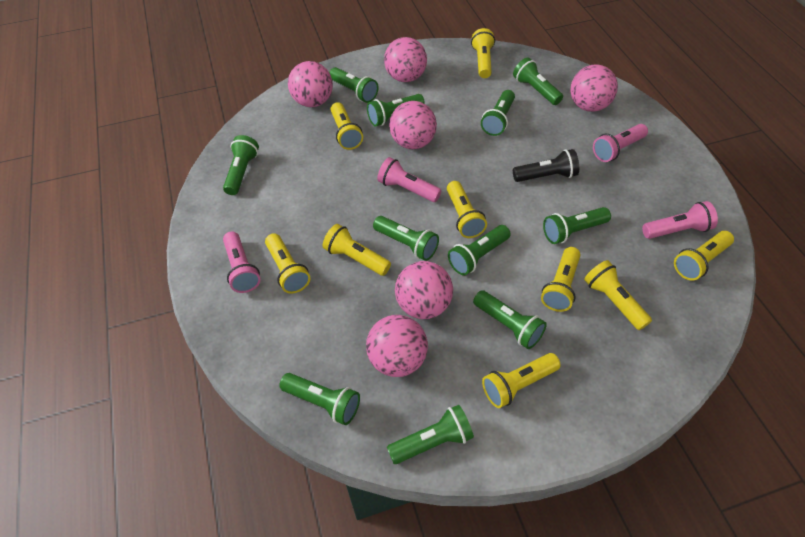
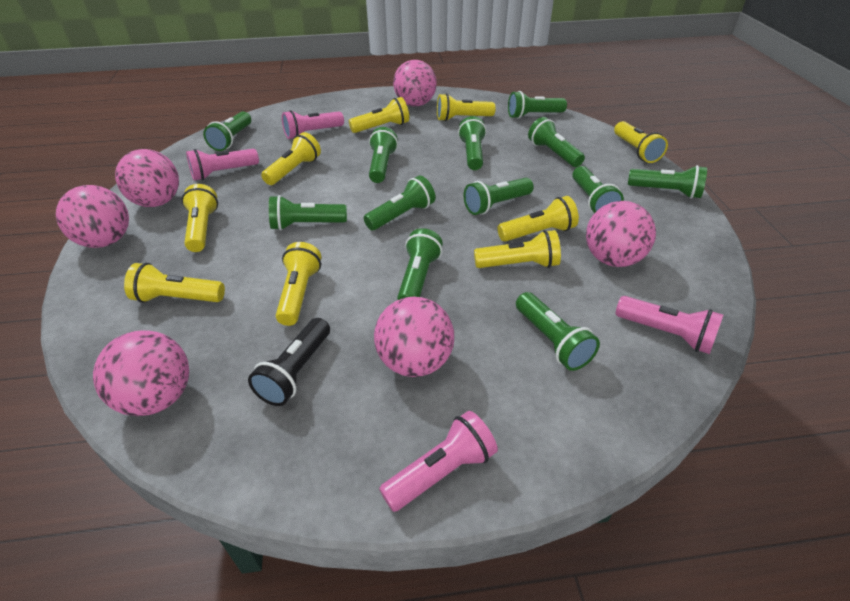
green flashlight: 11 -> 12

